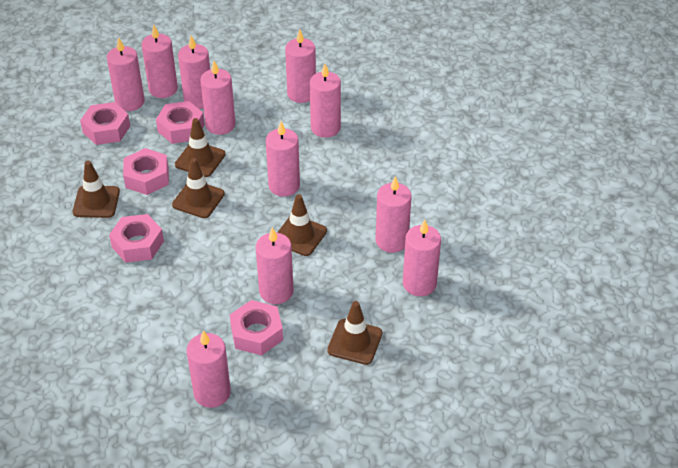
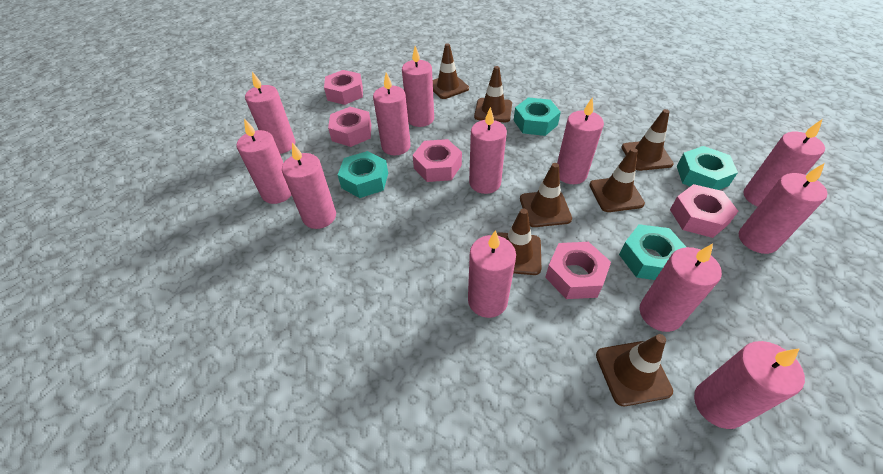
brown traffic cone: 5 -> 7
pink candle: 11 -> 12
turquoise nut: 0 -> 4

